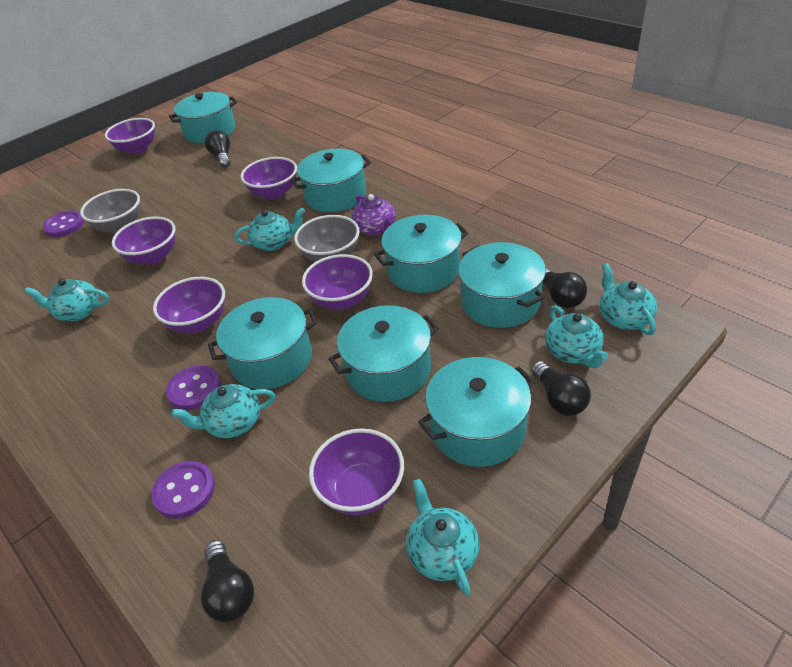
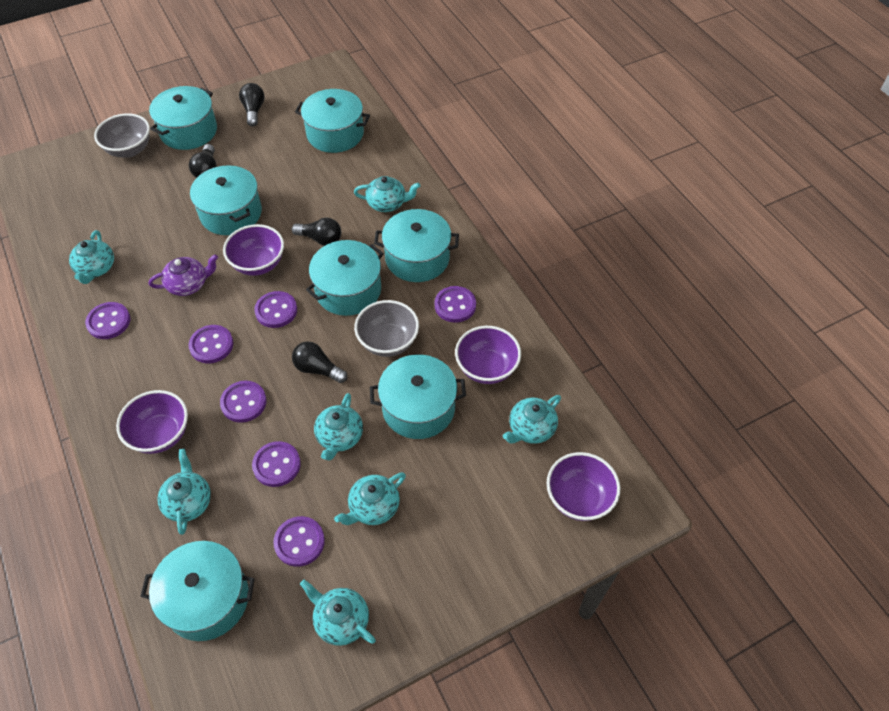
purple bowl: 6 -> 4
purple button: 3 -> 7
turquoise teapot: 6 -> 7

